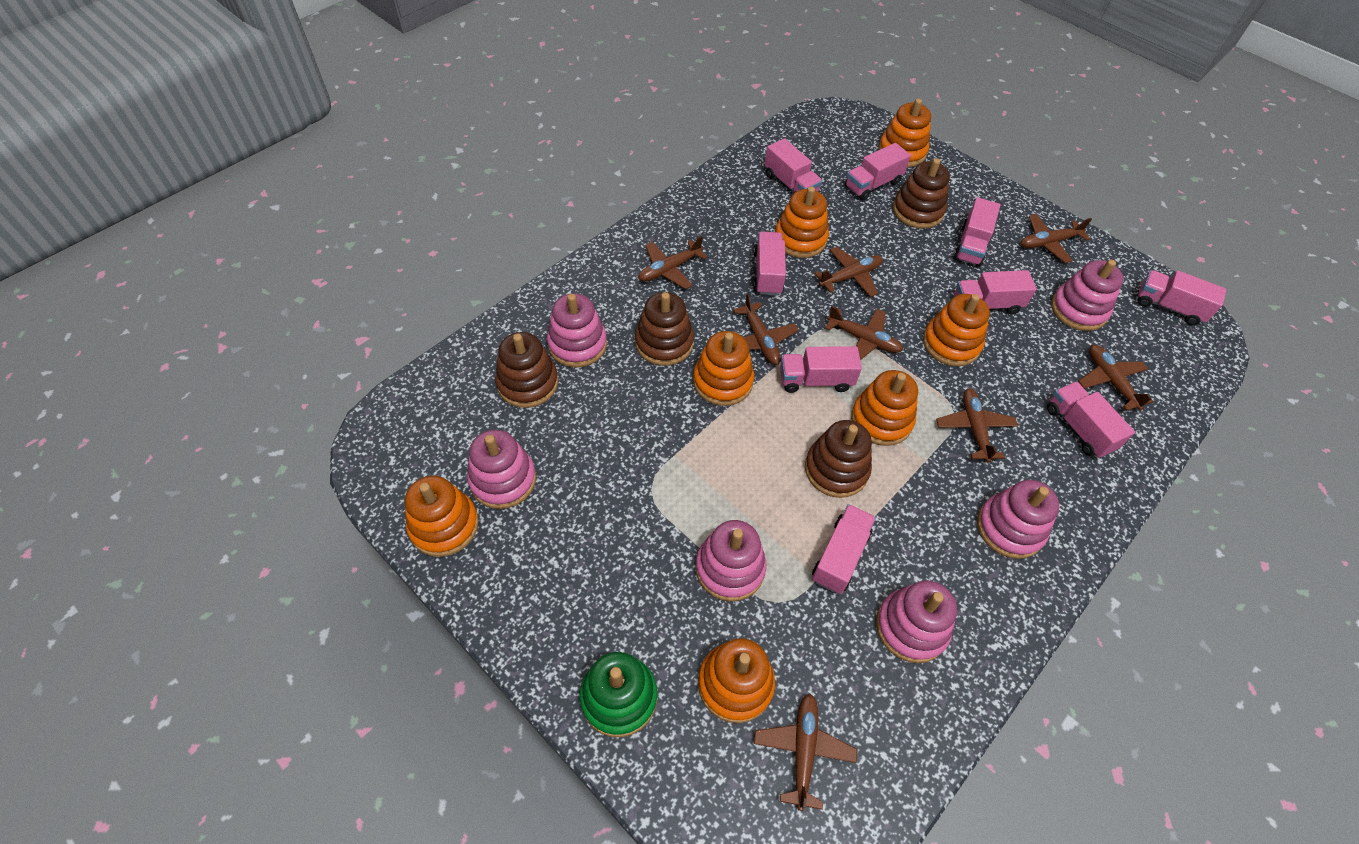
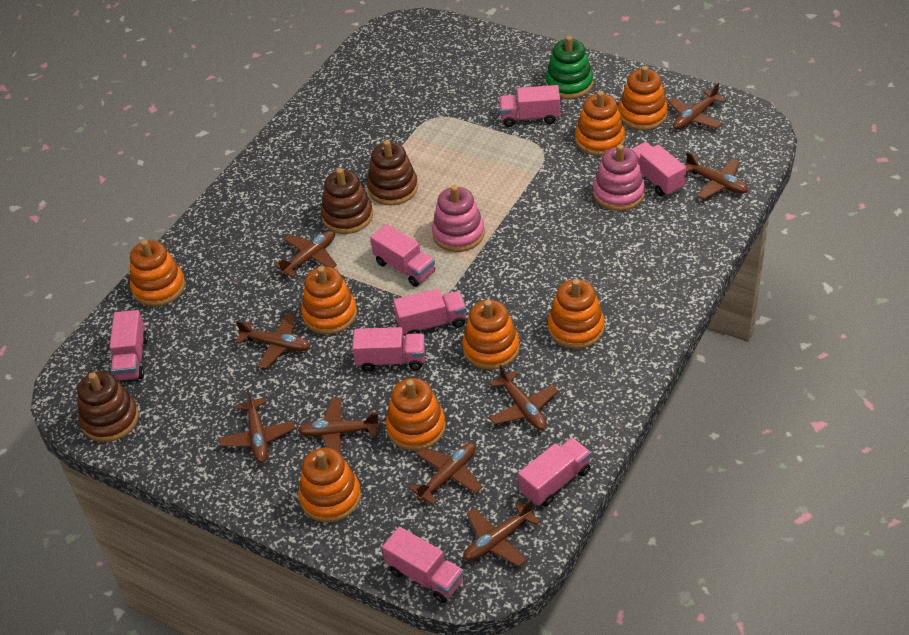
brown plane: 8 -> 9
brown stacking toy: 4 -> 3
orange stacking toy: 7 -> 8
pink stacking toy: 6 -> 2
pink truck: 9 -> 8

